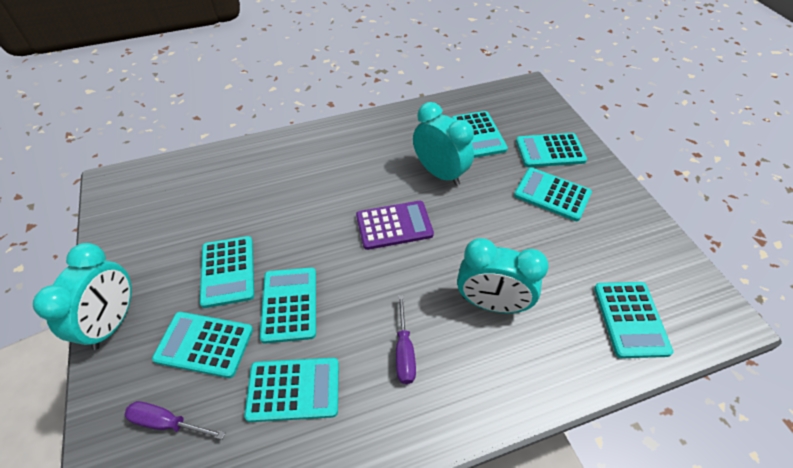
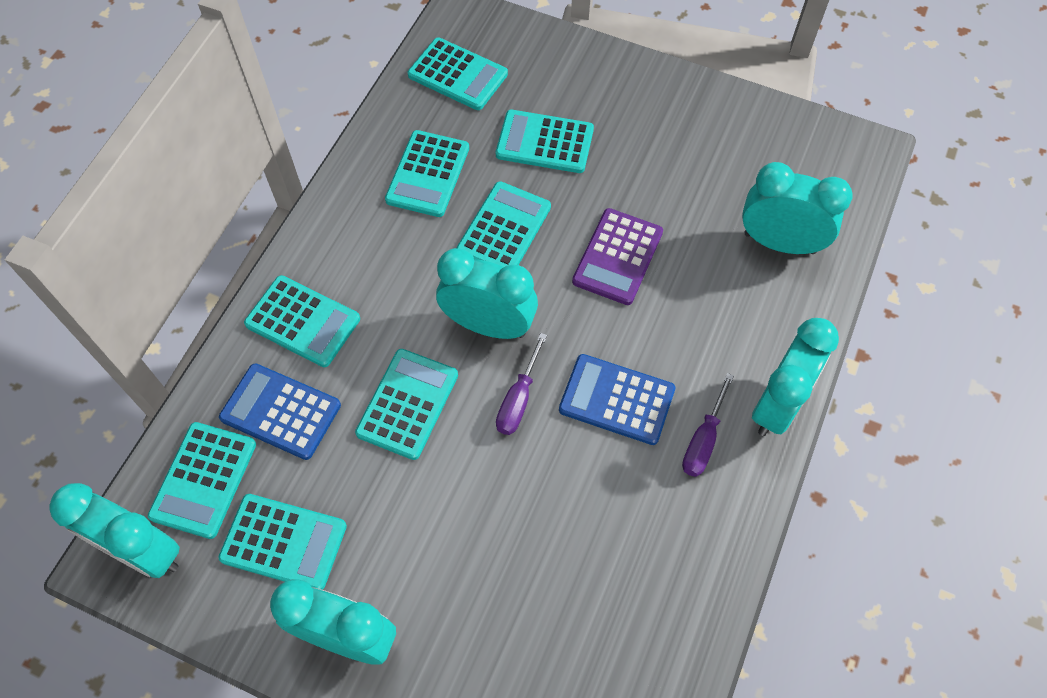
blue calculator: 0 -> 2
turquoise clock: 3 -> 5

